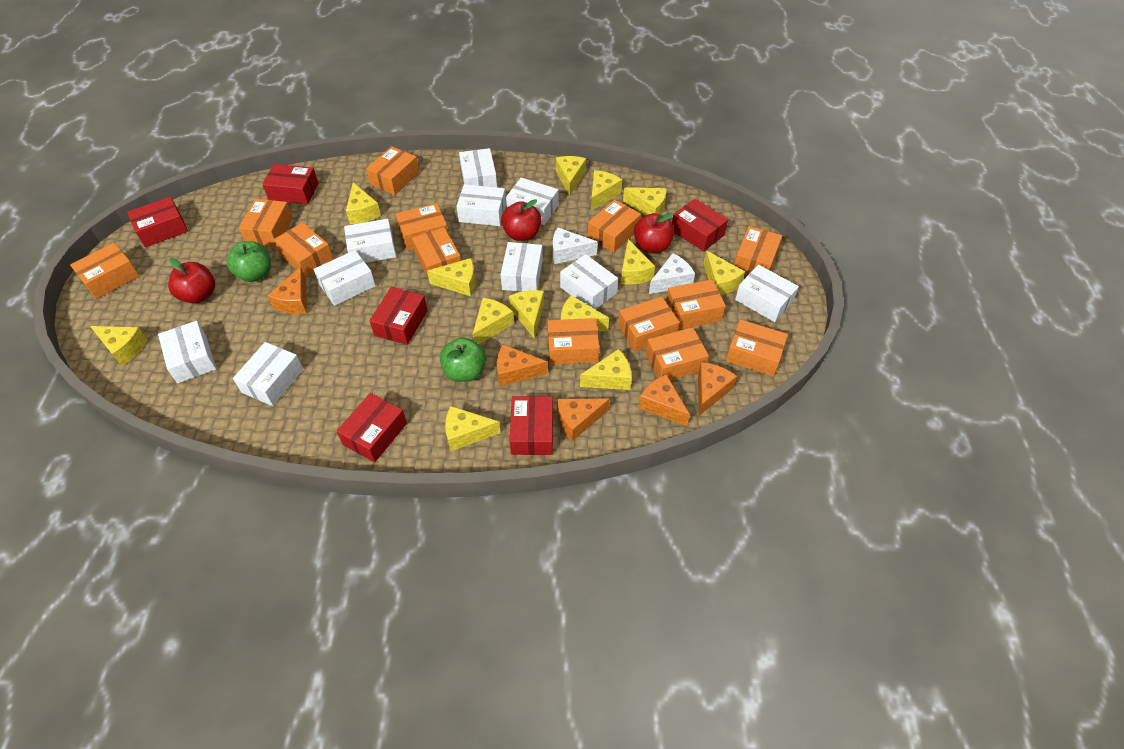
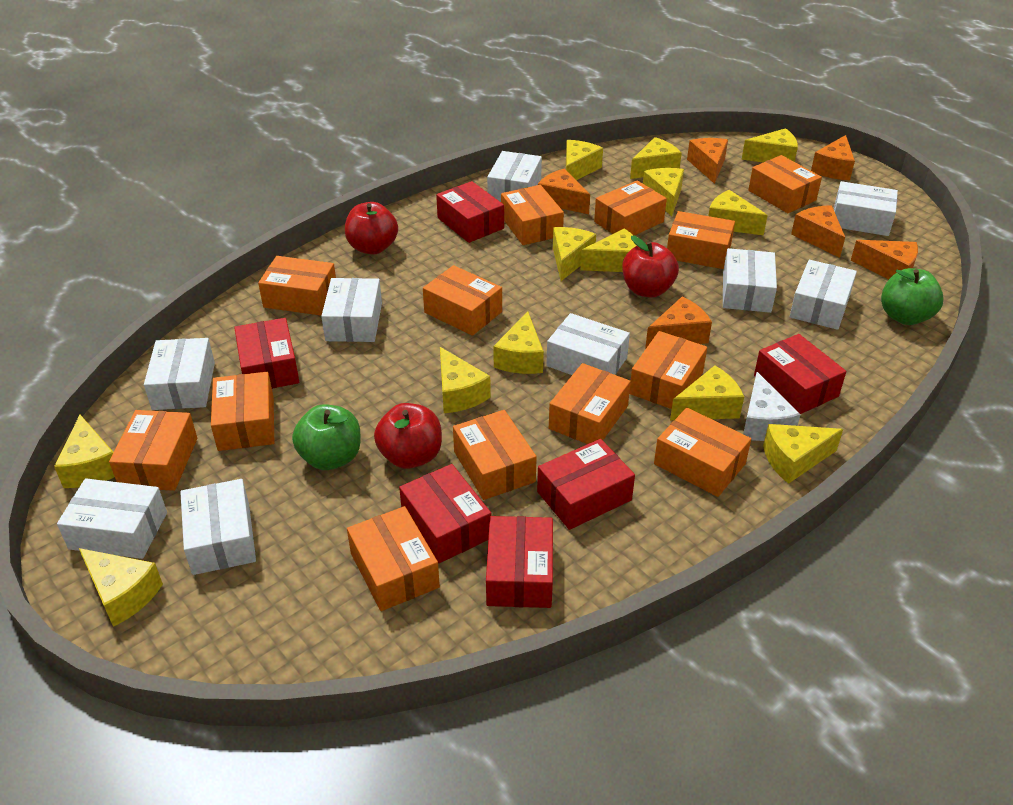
orange cheese: 5 -> 6
white box: 10 -> 9
white cheese: 2 -> 1

